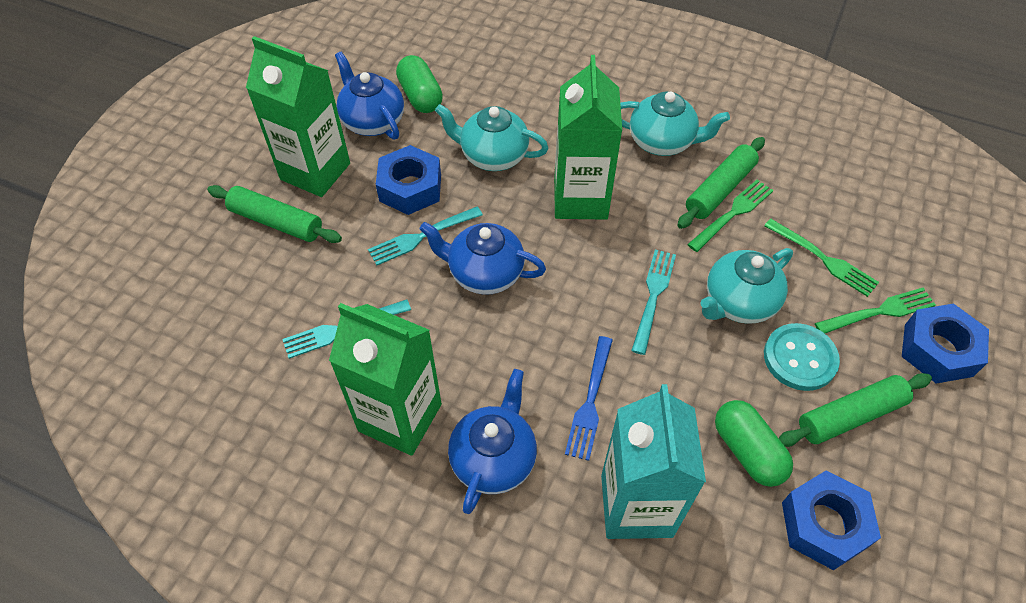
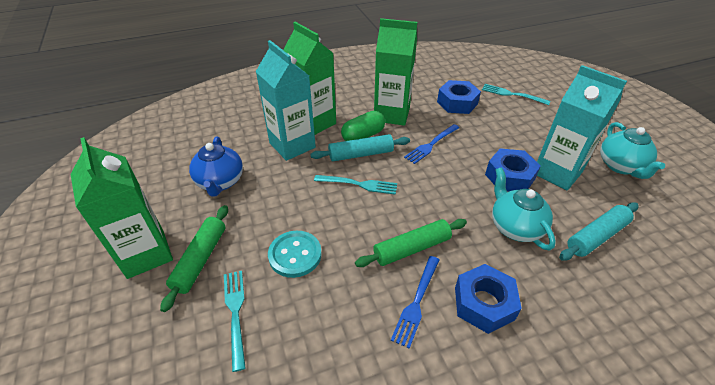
blue fork: 1 -> 2
blue teapot: 3 -> 1
green capsule: 2 -> 1
green fork: 3 -> 0
green rolling pin: 3 -> 2
turquoise carton: 1 -> 2
turquoise rolling pin: 0 -> 2
turquoise teapot: 3 -> 2

